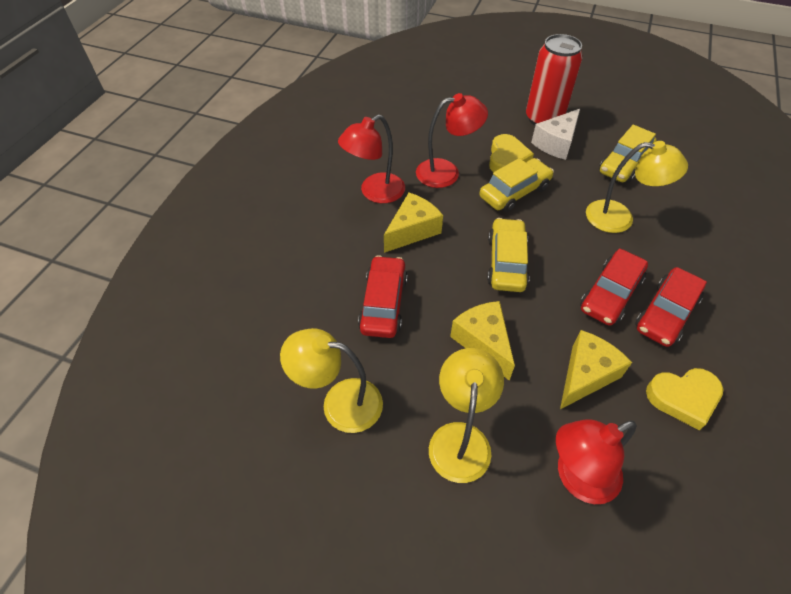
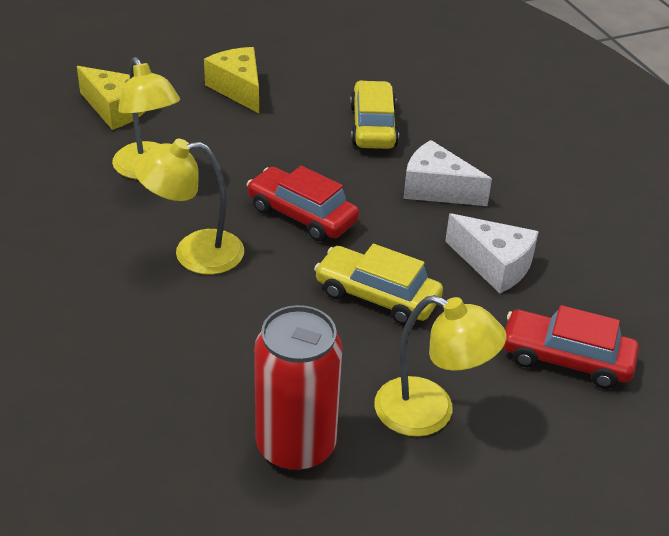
red car: 3 -> 2
red lamp: 3 -> 0
white cheese: 1 -> 2
yellow car: 3 -> 2
yellow cheese: 3 -> 2
yellow heart: 2 -> 0

